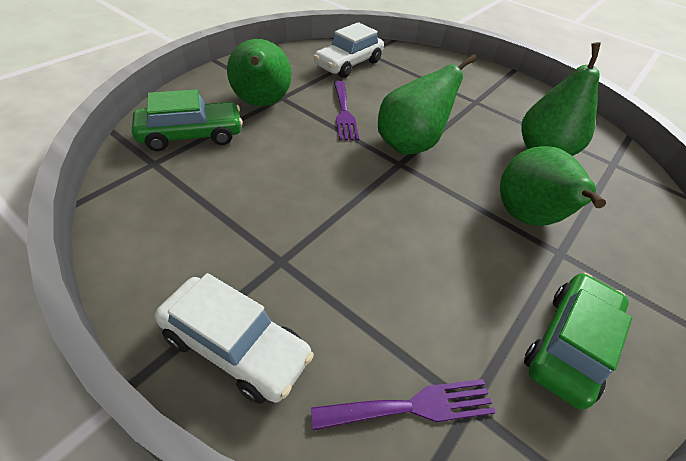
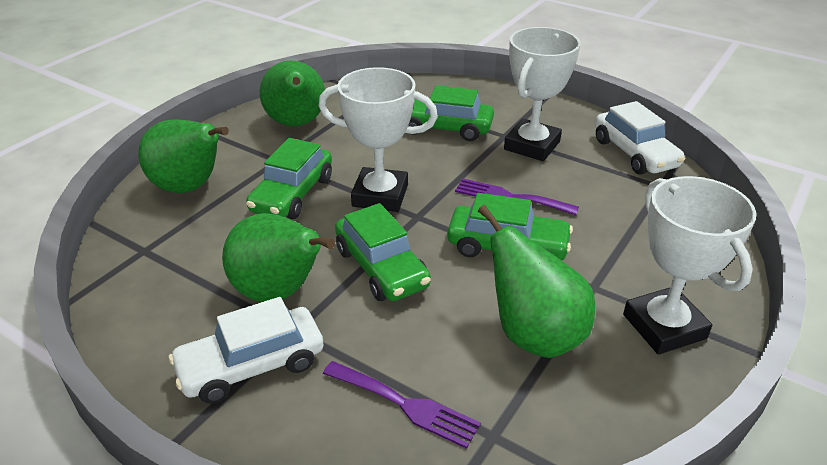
green car: 2 -> 4
white trophy: 0 -> 3

